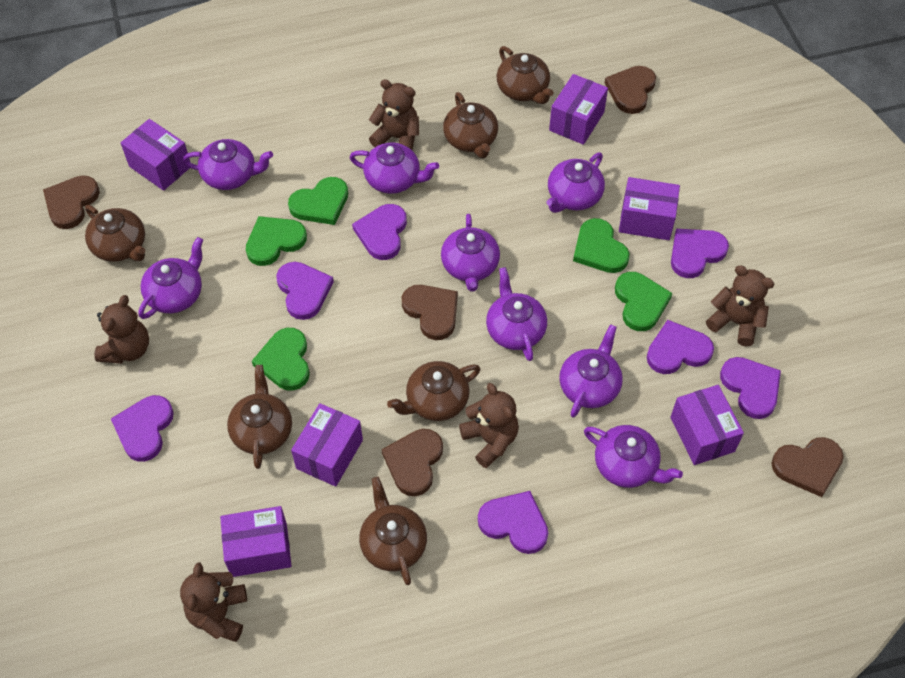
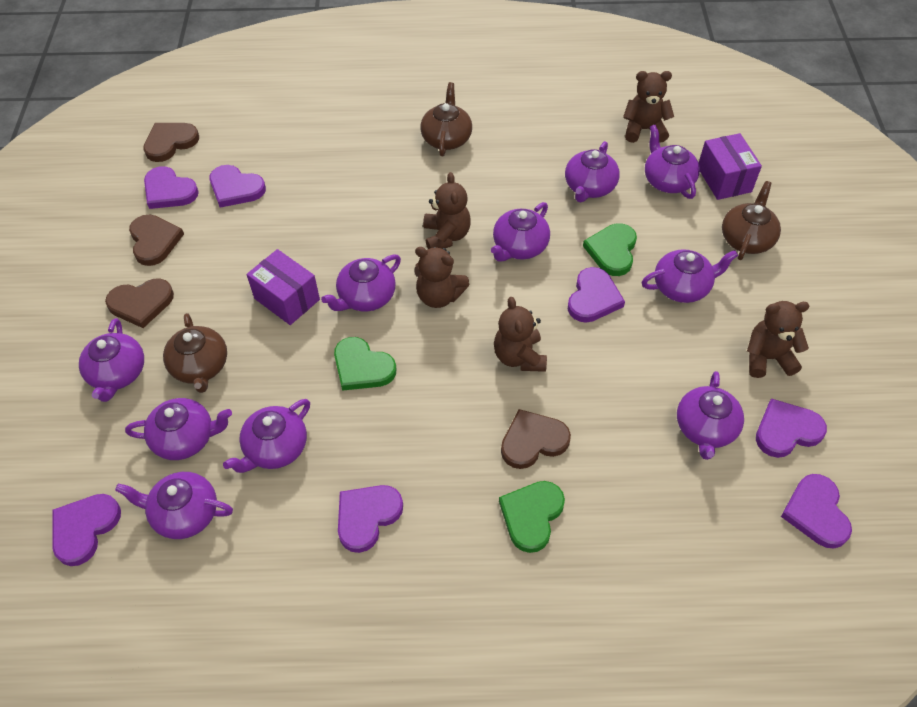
brown heart: 5 -> 4
brown teapot: 6 -> 3
green heart: 5 -> 3
purple box: 6 -> 2
purple teapot: 8 -> 10

